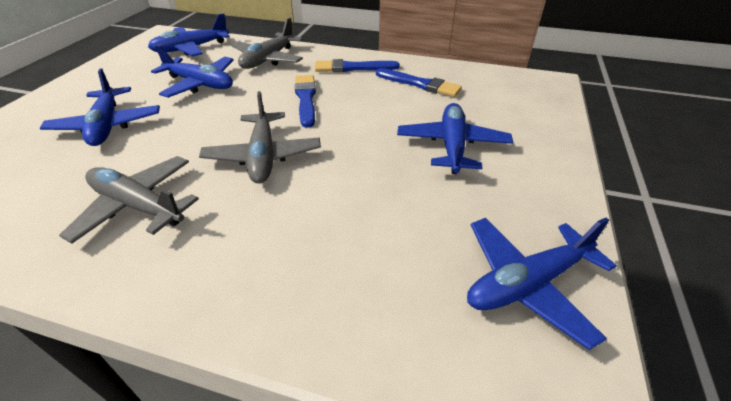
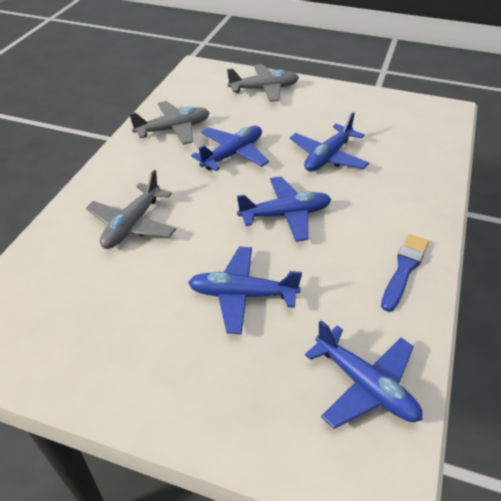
blue brush: 3 -> 1

